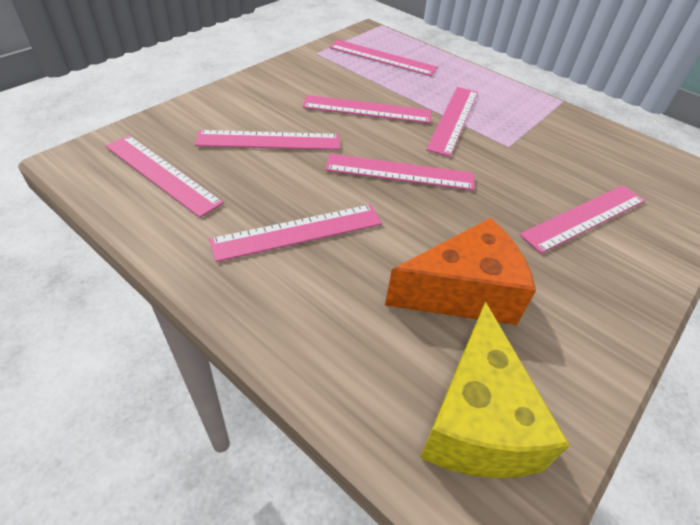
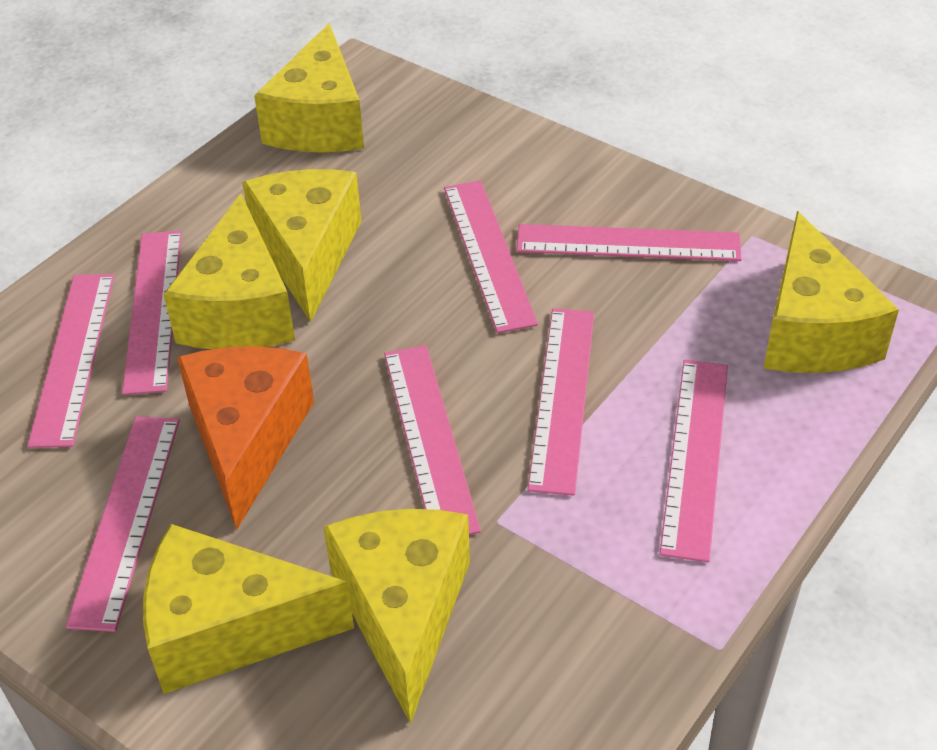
yellow cheese: 1 -> 6

